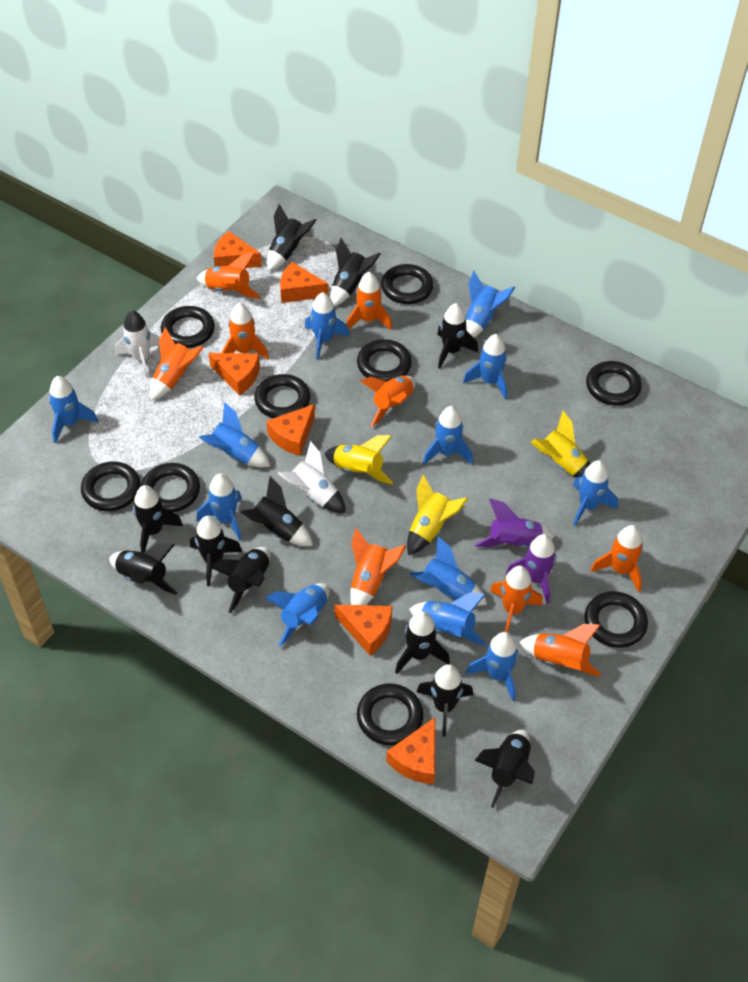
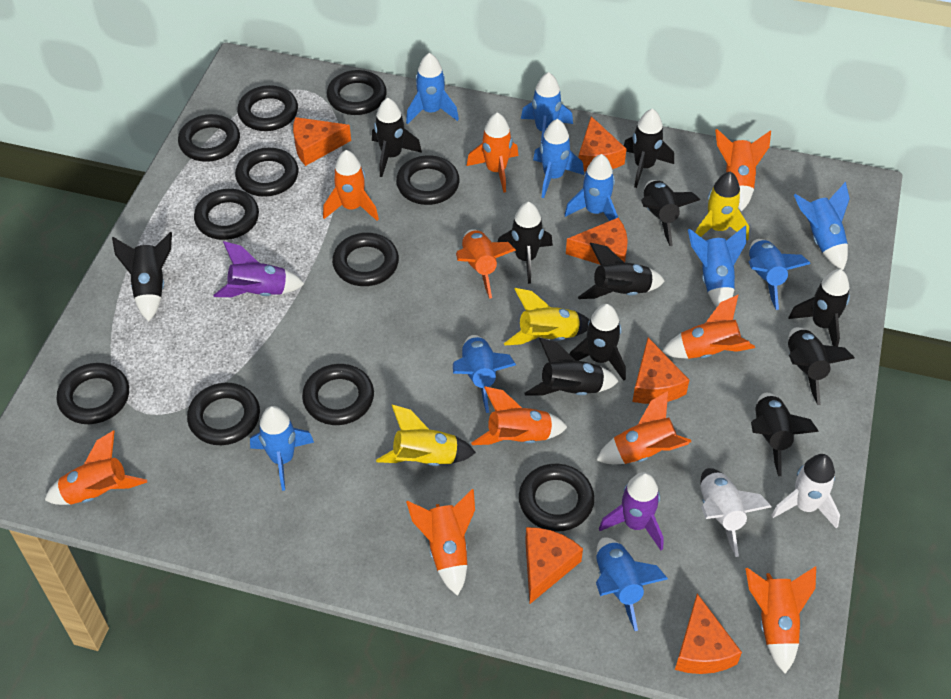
black ring: 9 -> 11
blue rocket: 12 -> 10
orange rocket: 9 -> 10

